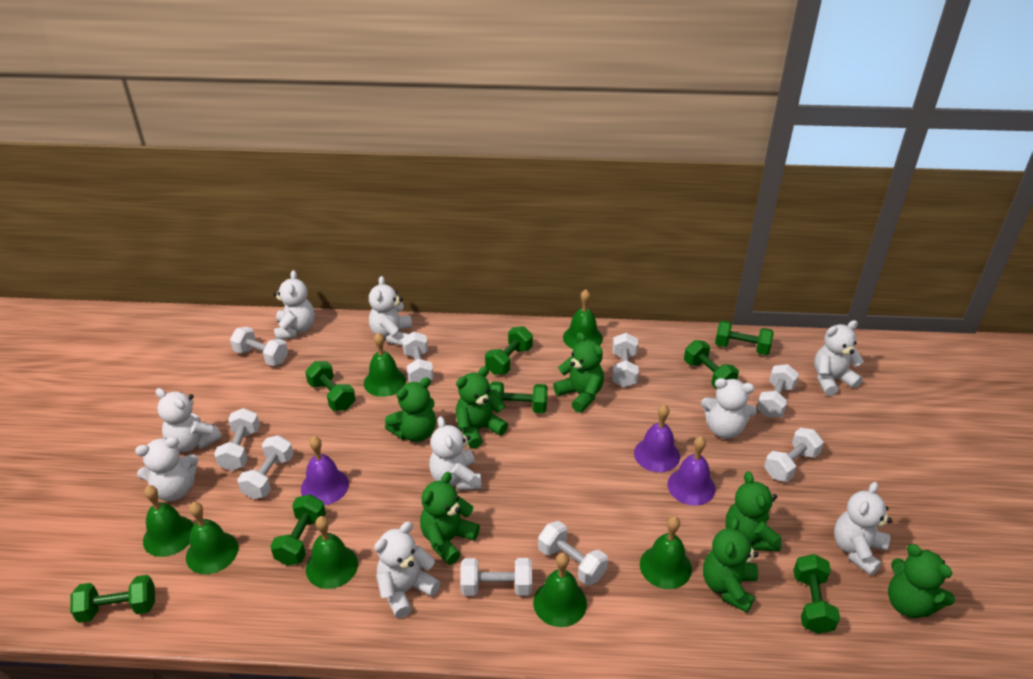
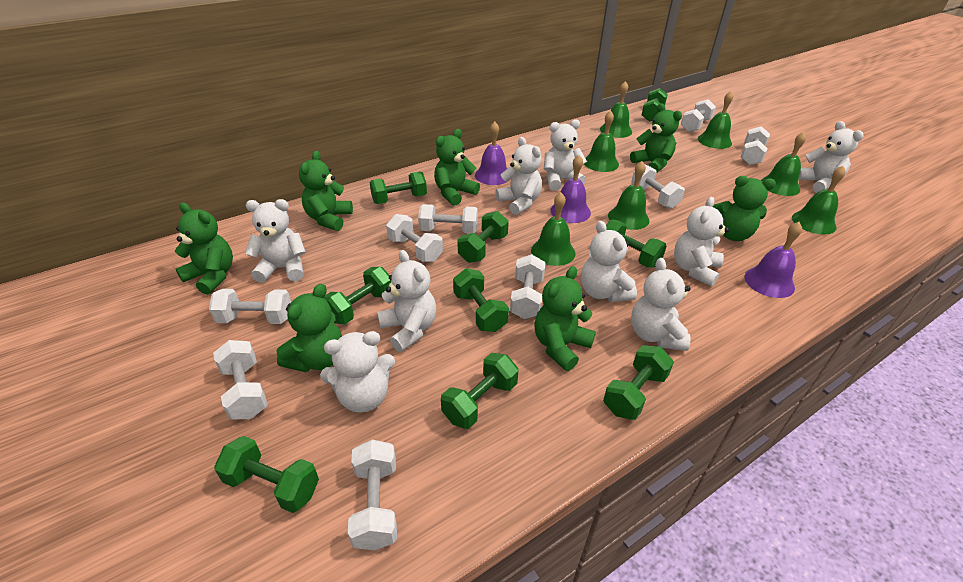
green dumbbell: 8 -> 9

